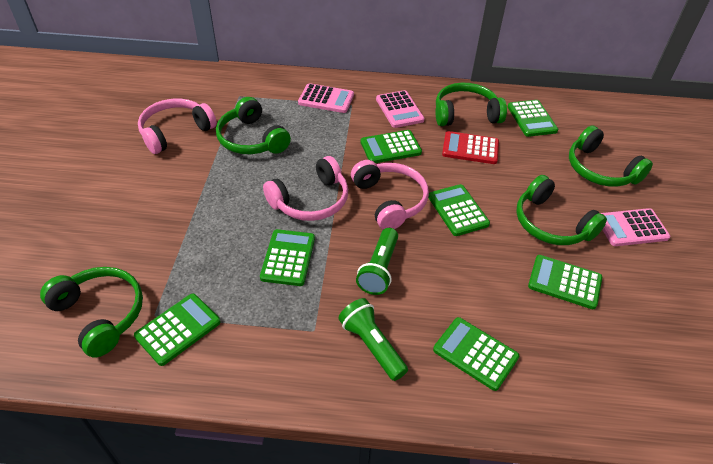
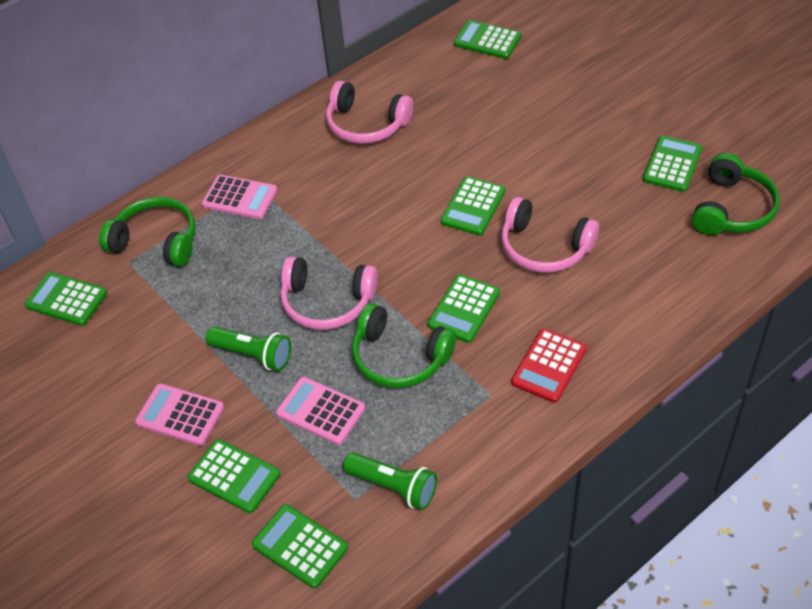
green headphones: 5 -> 3

